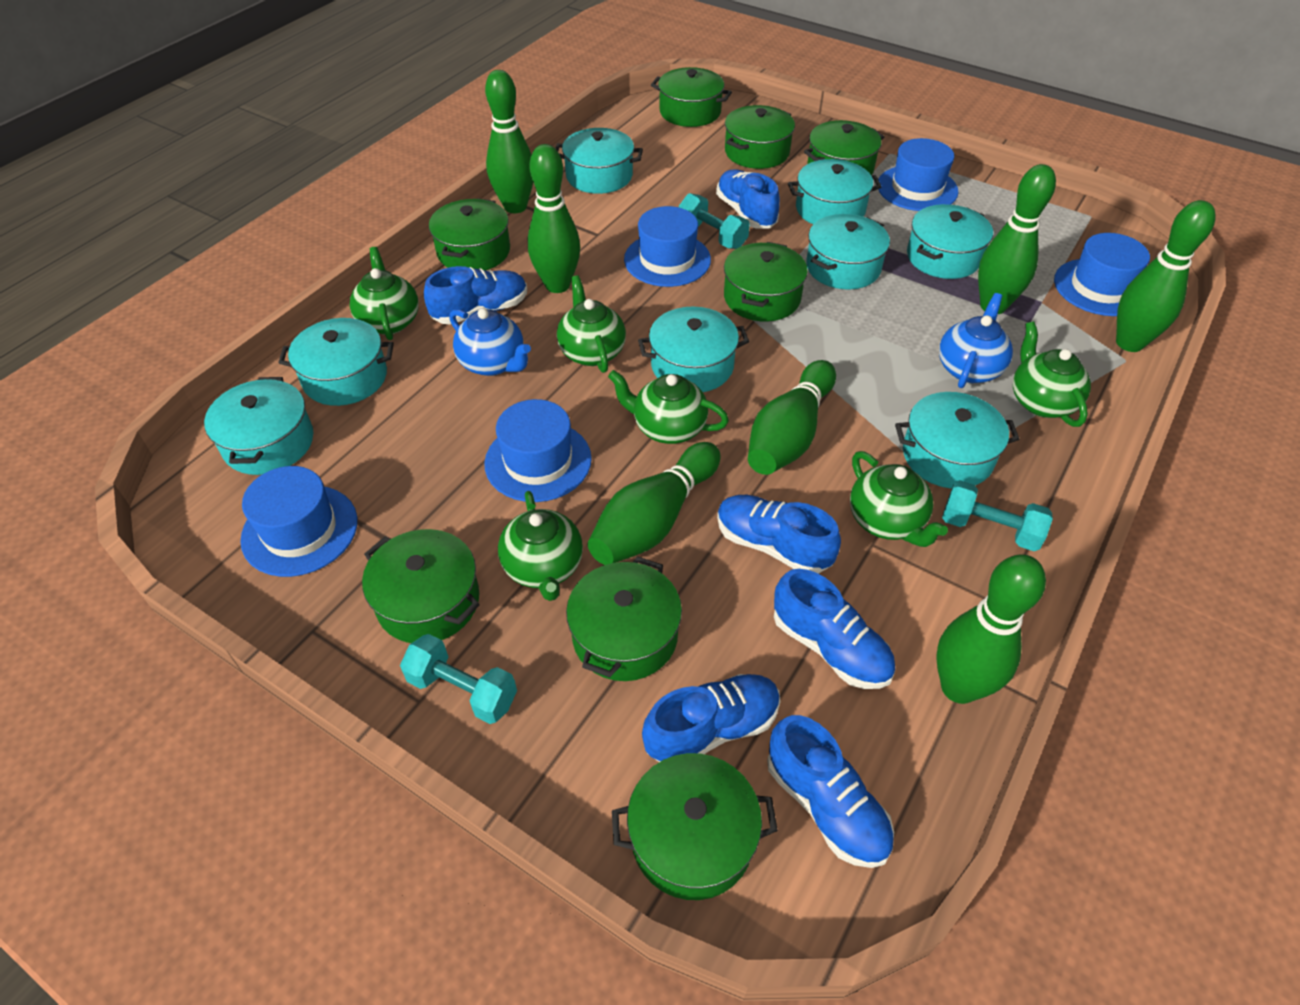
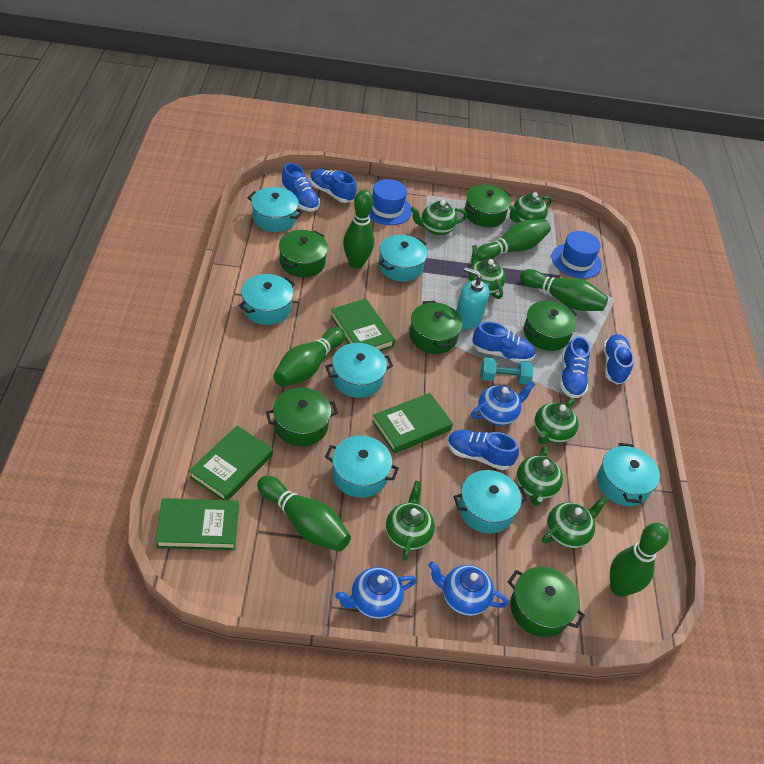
blue hat: 5 -> 2
blue teapot: 2 -> 3
green book: 0 -> 4
green bowling pin: 7 -> 6
green pot: 8 -> 6
green teapot: 6 -> 7
turquoise dumbbell: 3 -> 1
turquoise pot: 8 -> 7
turquoise soap dispenser: 0 -> 1

